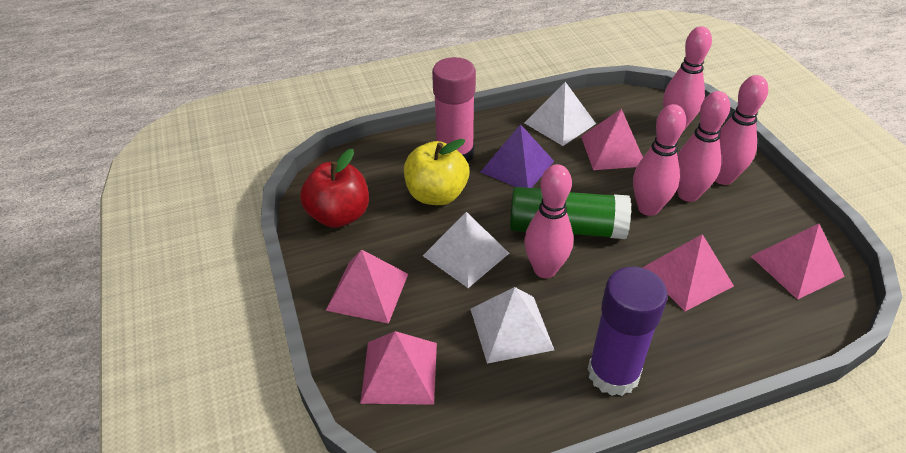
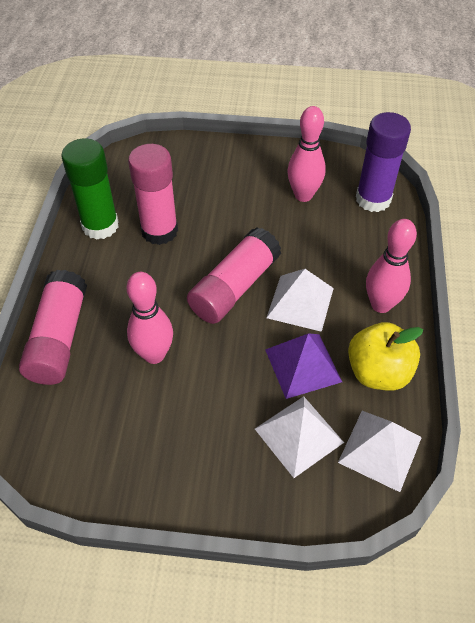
pink bowling pin: 5 -> 3
pink glue stick: 1 -> 3
pink pyramid: 5 -> 0
red apple: 1 -> 0

